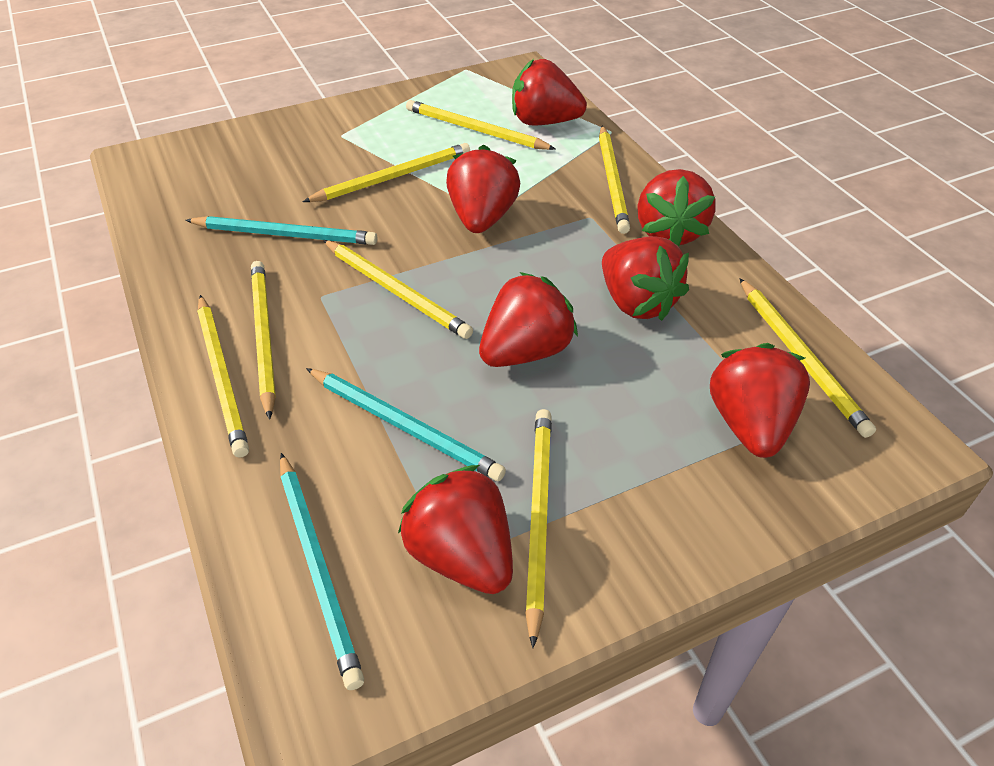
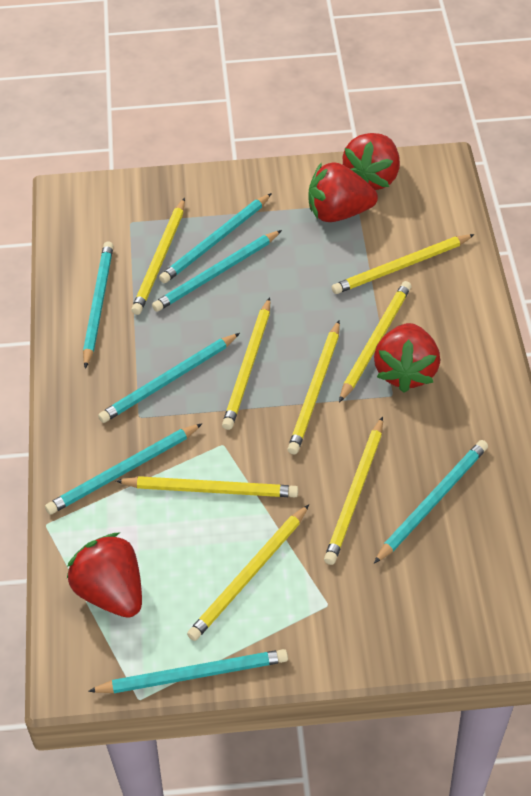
red strawberry: 7 -> 4
turquoise pencil: 3 -> 7

